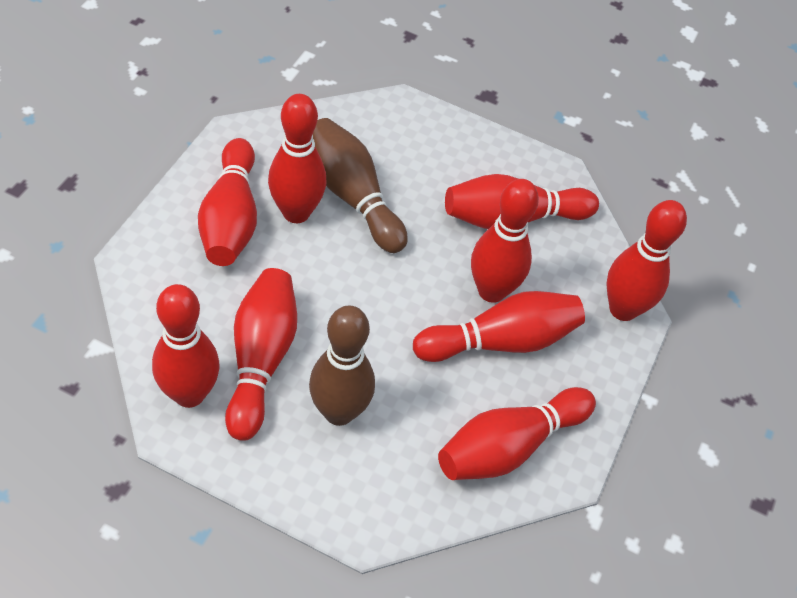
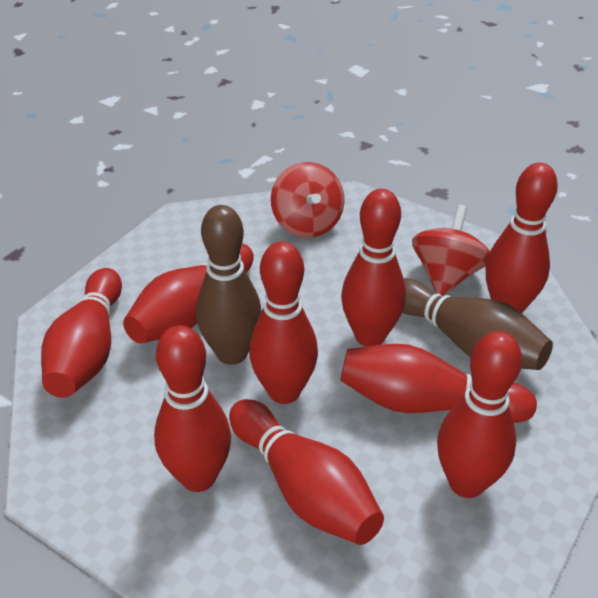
red spinning top: 0 -> 2

